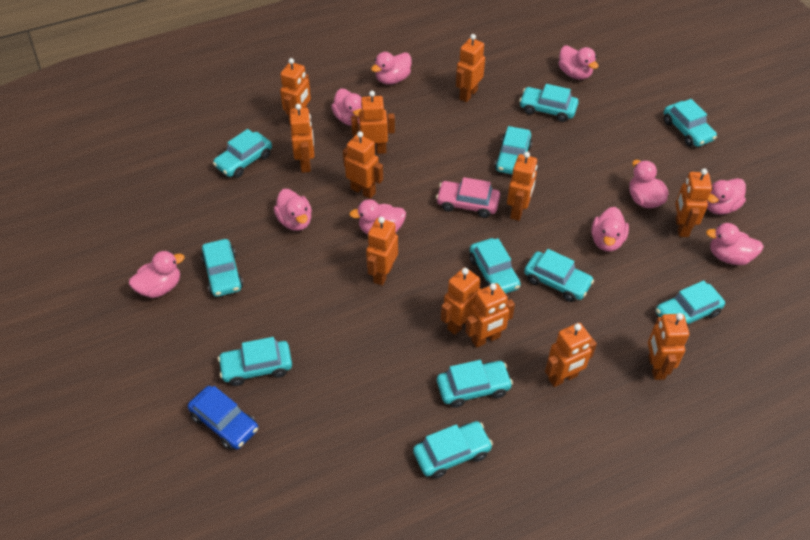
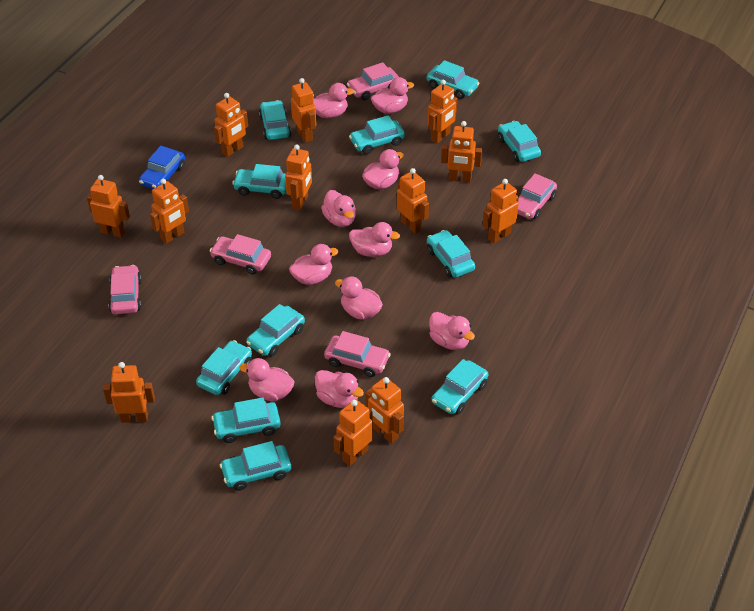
pink car: 1 -> 5

